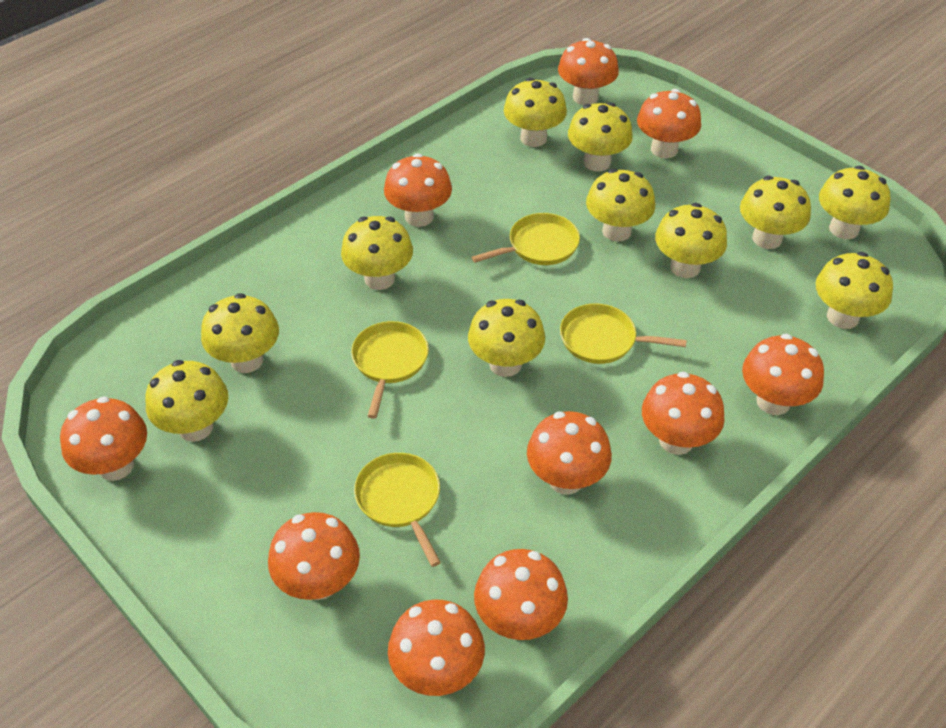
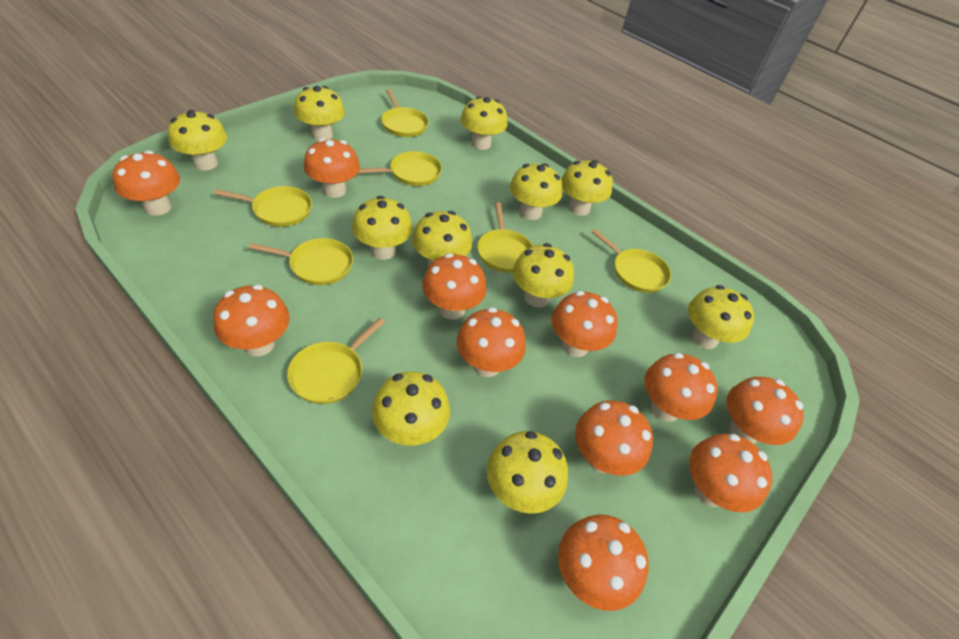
orange mushroom: 10 -> 11
yellow pan: 4 -> 7

